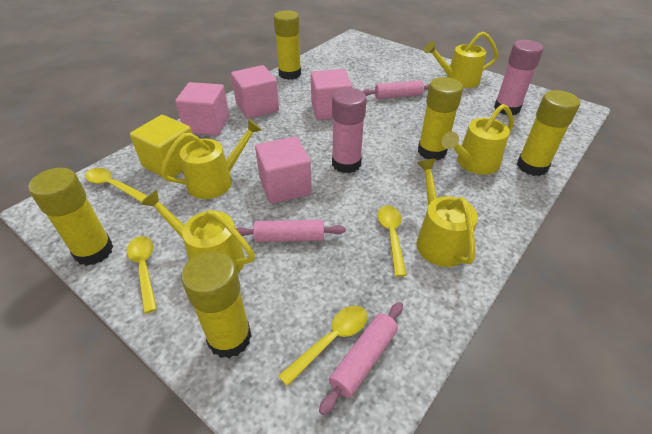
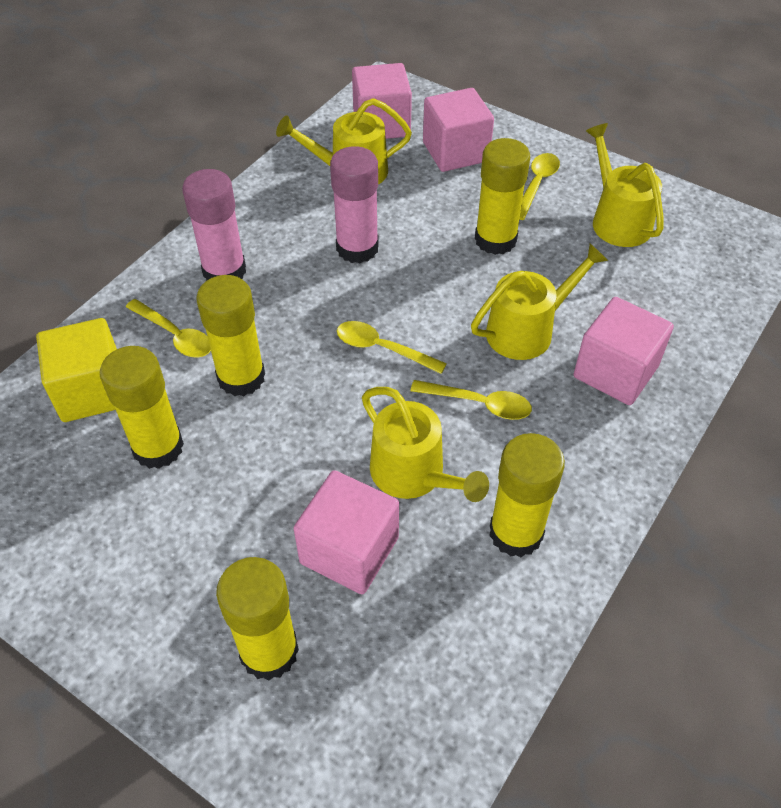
pink rolling pin: 3 -> 0
yellow watering can: 5 -> 4

